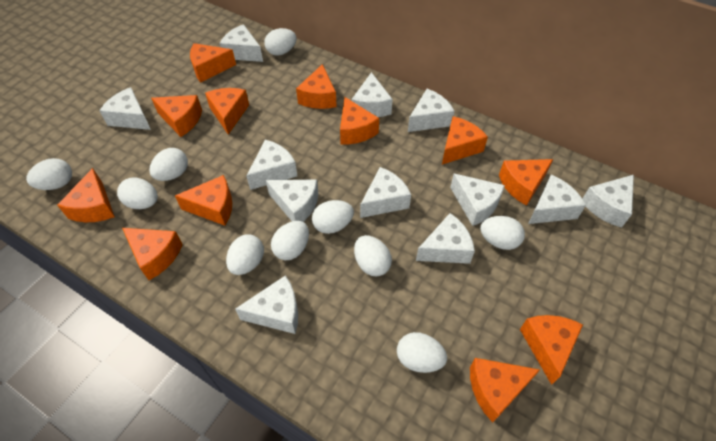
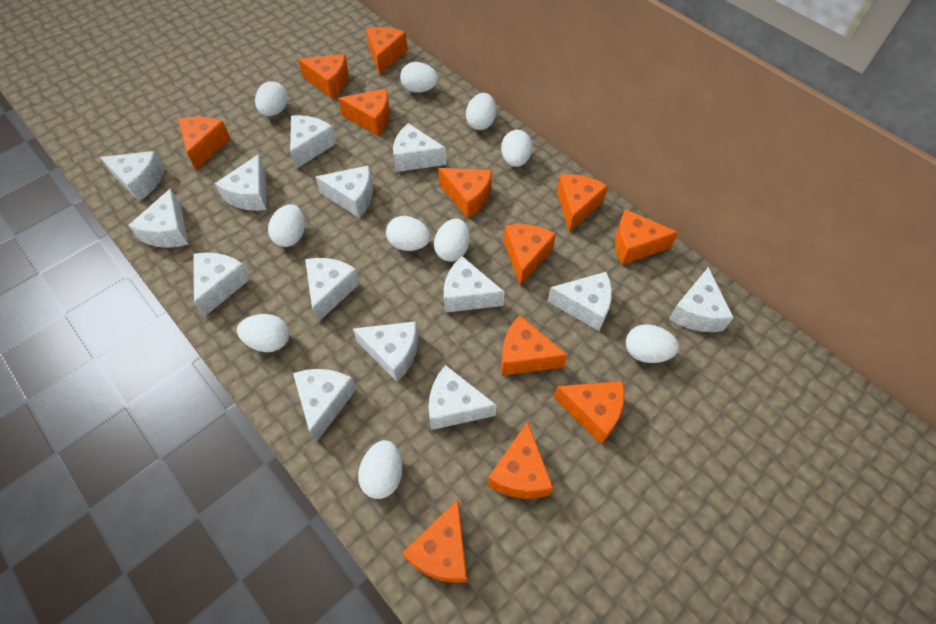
white cheese: 12 -> 14

